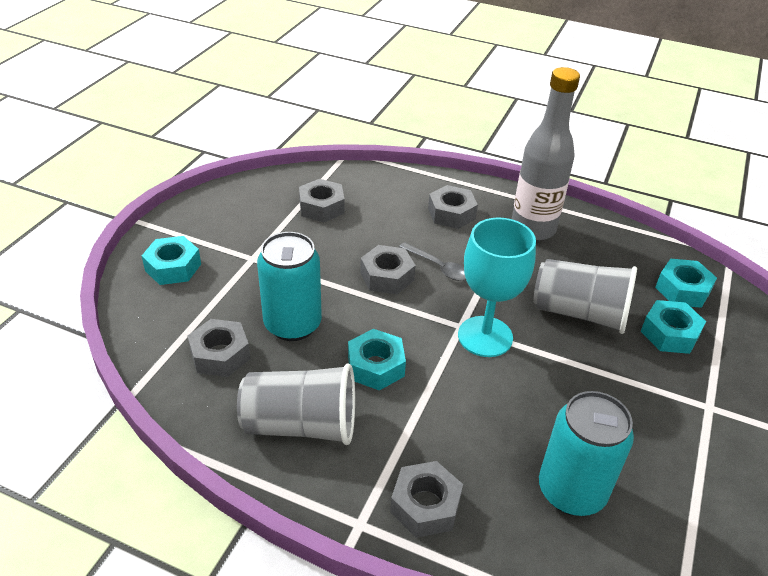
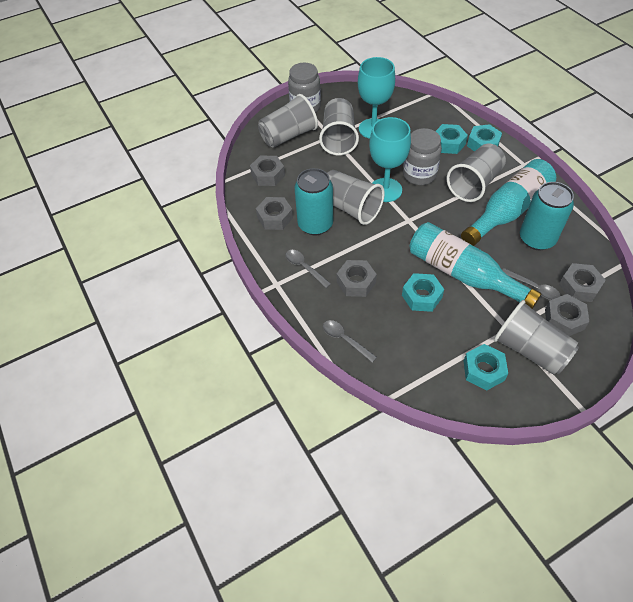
grey bottle: 1 -> 0
grey cup: 2 -> 5
grey jar: 0 -> 2
grey spoon: 1 -> 3
turquoise bottle: 0 -> 2
turquoise goblet: 1 -> 2

